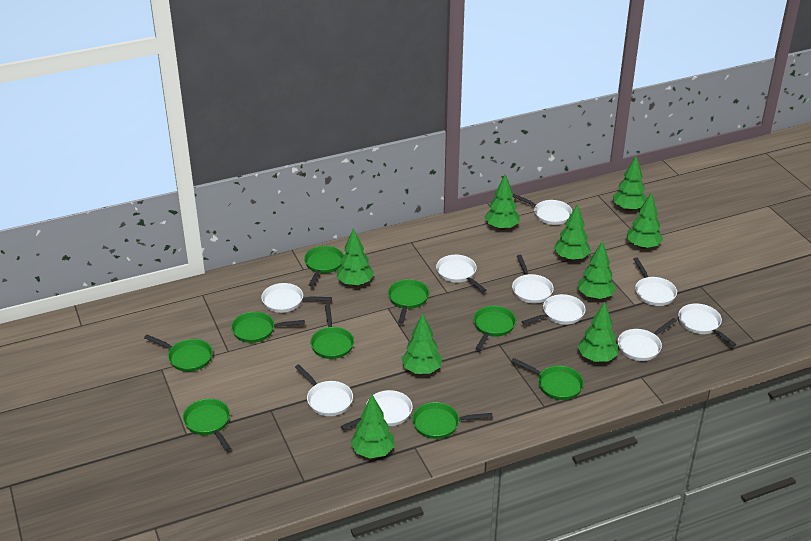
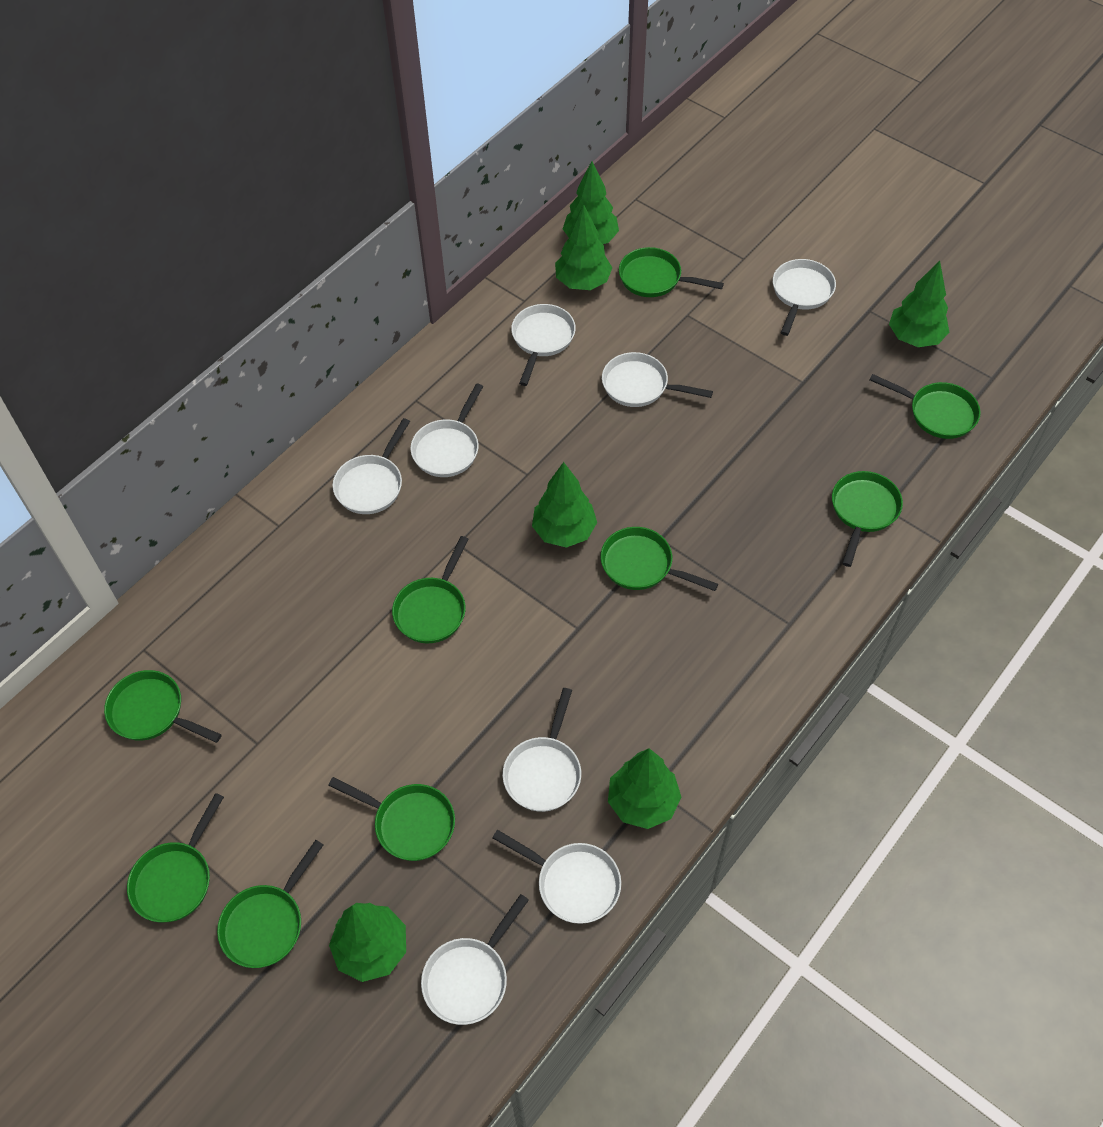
green tree: 9 -> 6
white pan: 10 -> 8

